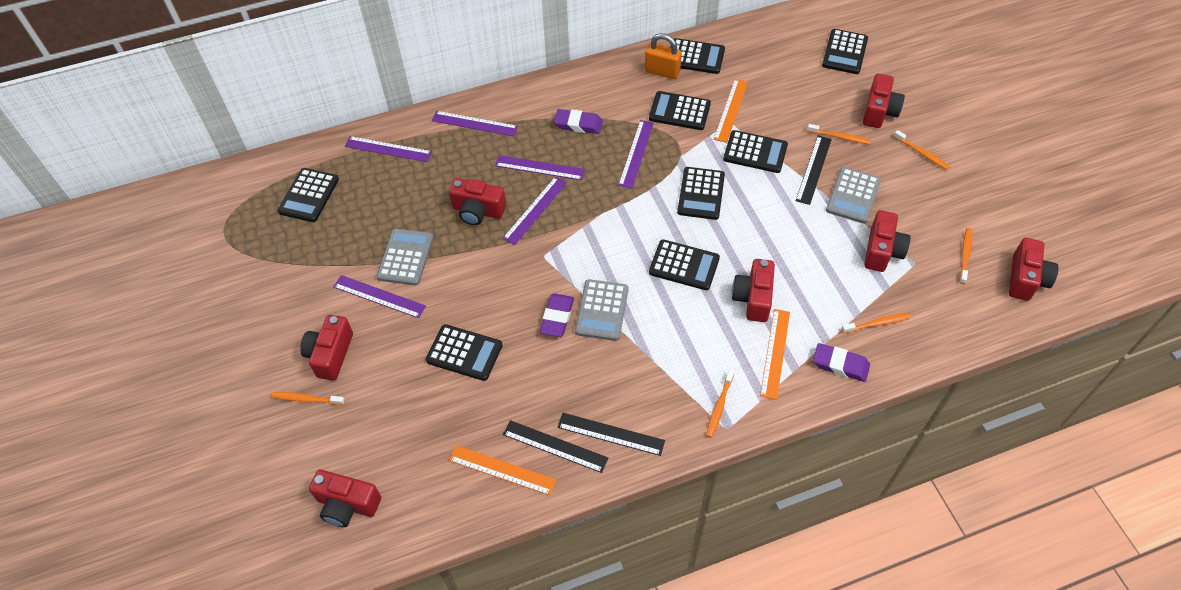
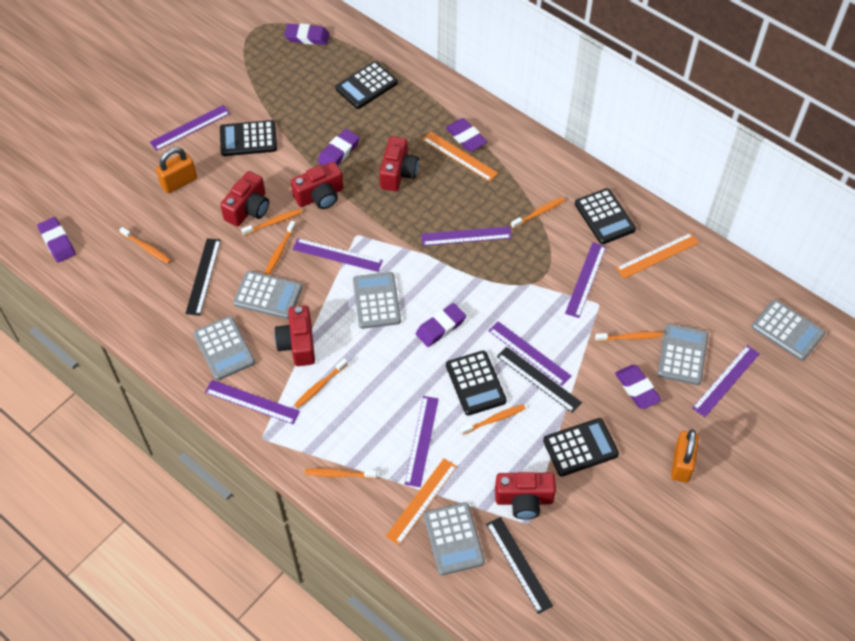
black calculator: 8 -> 5
grey calculator: 3 -> 6
orange padlock: 1 -> 2
orange toothbrush: 6 -> 8
purple eraser: 3 -> 6
purple ruler: 6 -> 8
red camera: 7 -> 5

